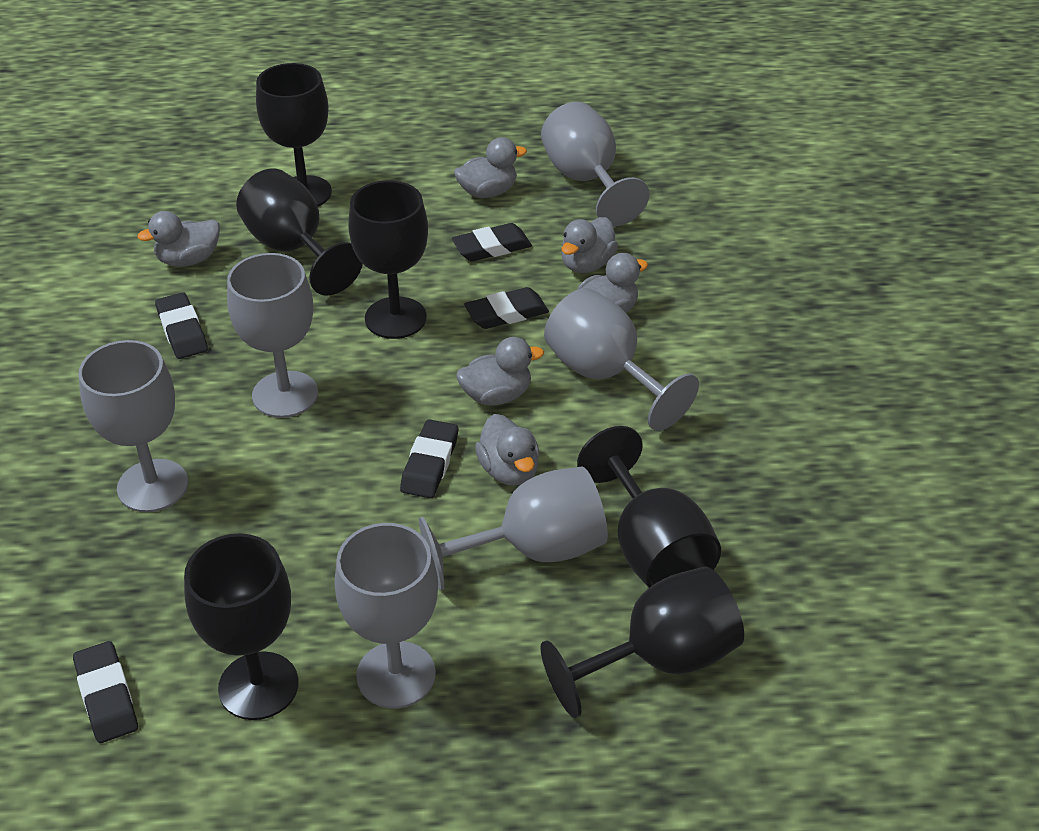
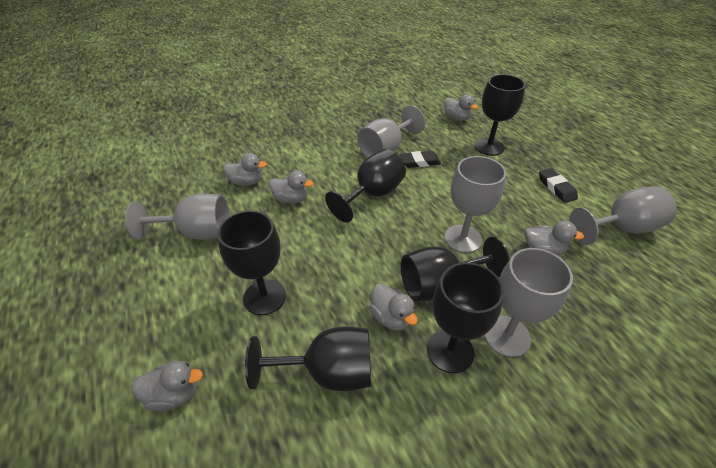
black eraser: 5 -> 2
grey goblet: 6 -> 5

